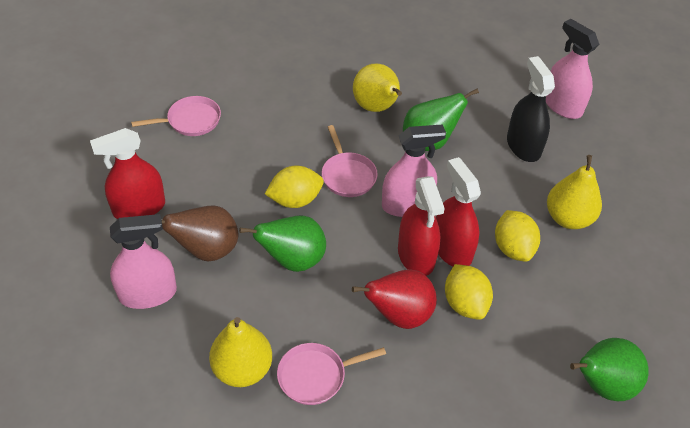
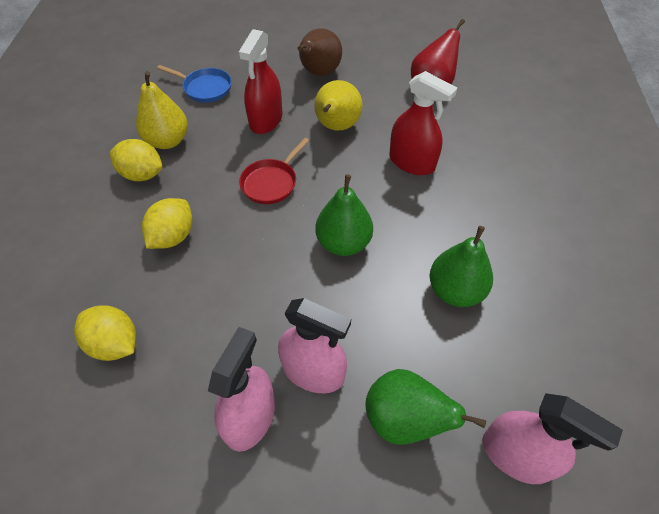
black spray bottle: 1 -> 0
blue pan: 0 -> 1
pink pan: 3 -> 0
red pan: 0 -> 1
red spray bottle: 3 -> 2
yellow pear: 3 -> 2

